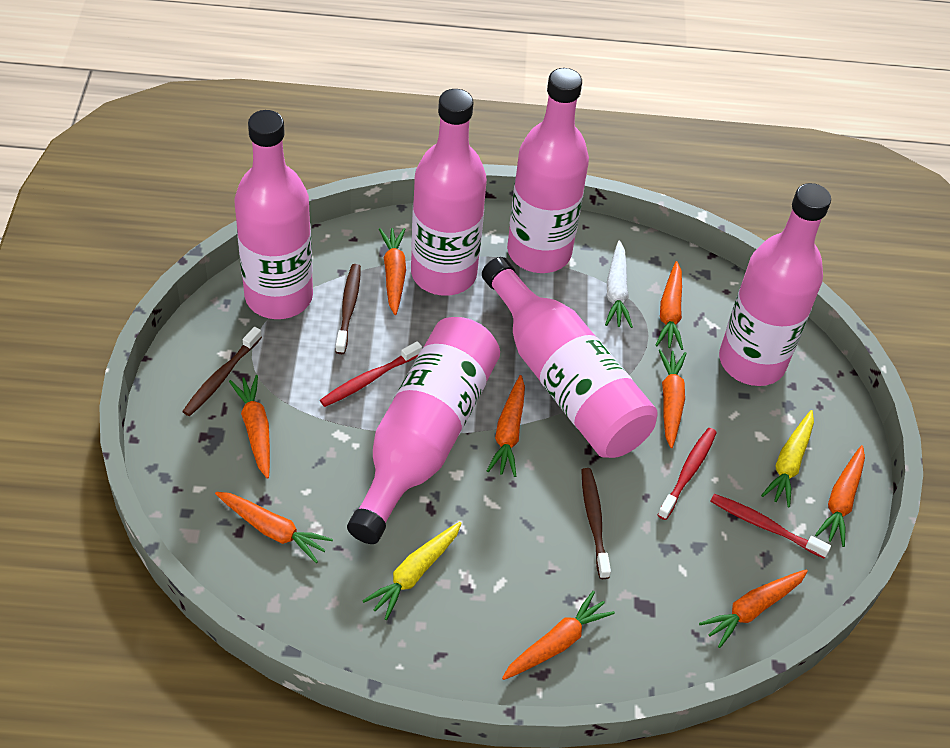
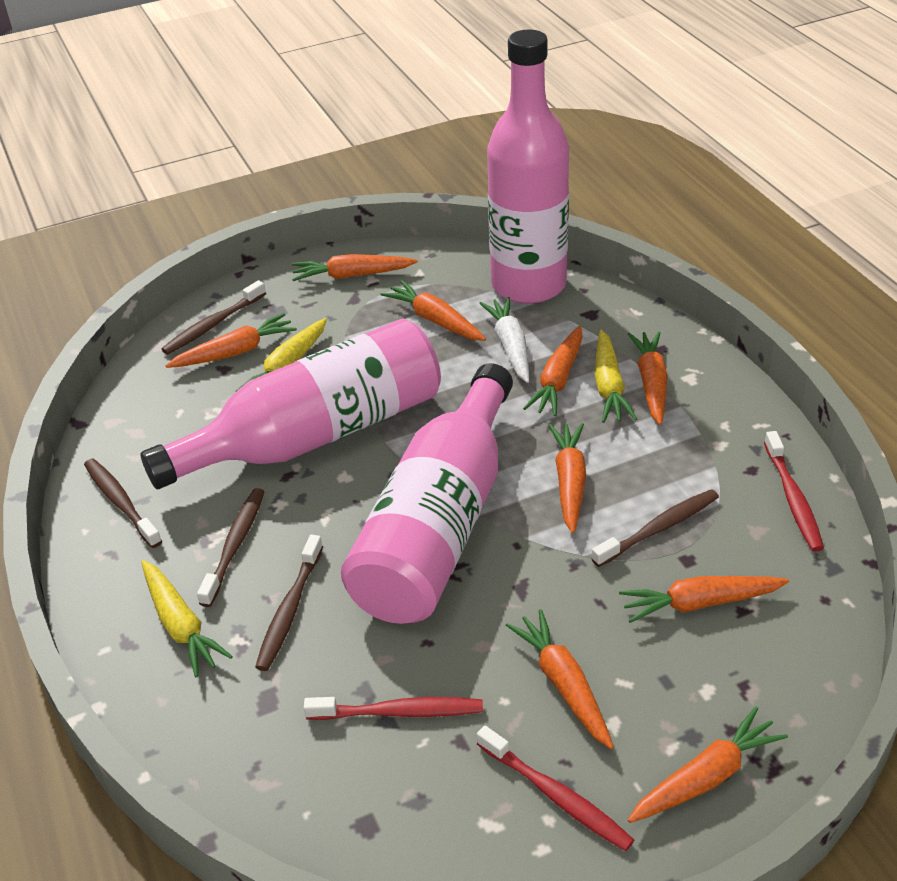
brown toothbrush: 3 -> 5
pink bottle: 6 -> 3
yellow carrot: 2 -> 3

